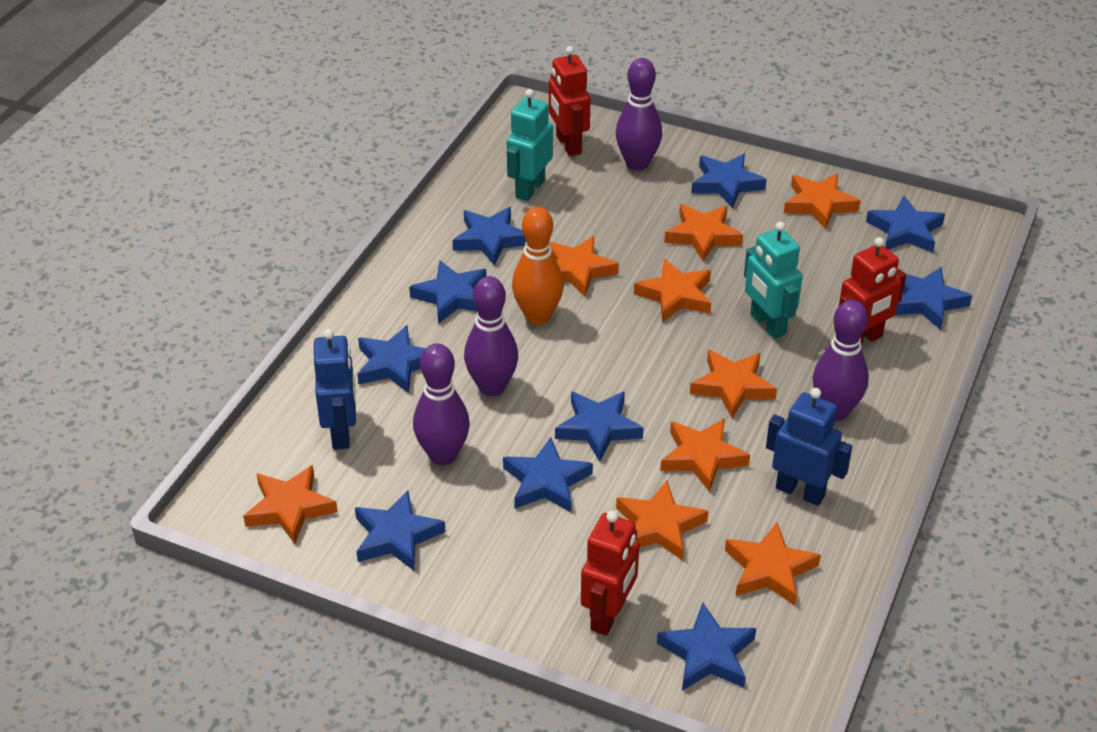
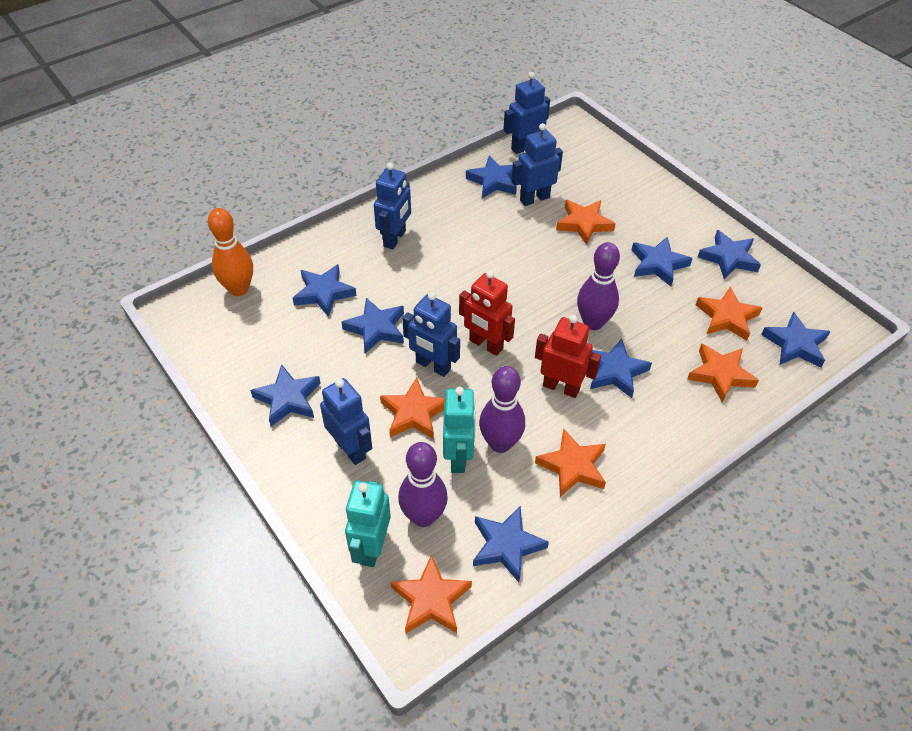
blue robot: 2 -> 5
blue star: 10 -> 9
orange star: 9 -> 6
purple bowling pin: 4 -> 3
red robot: 3 -> 2

